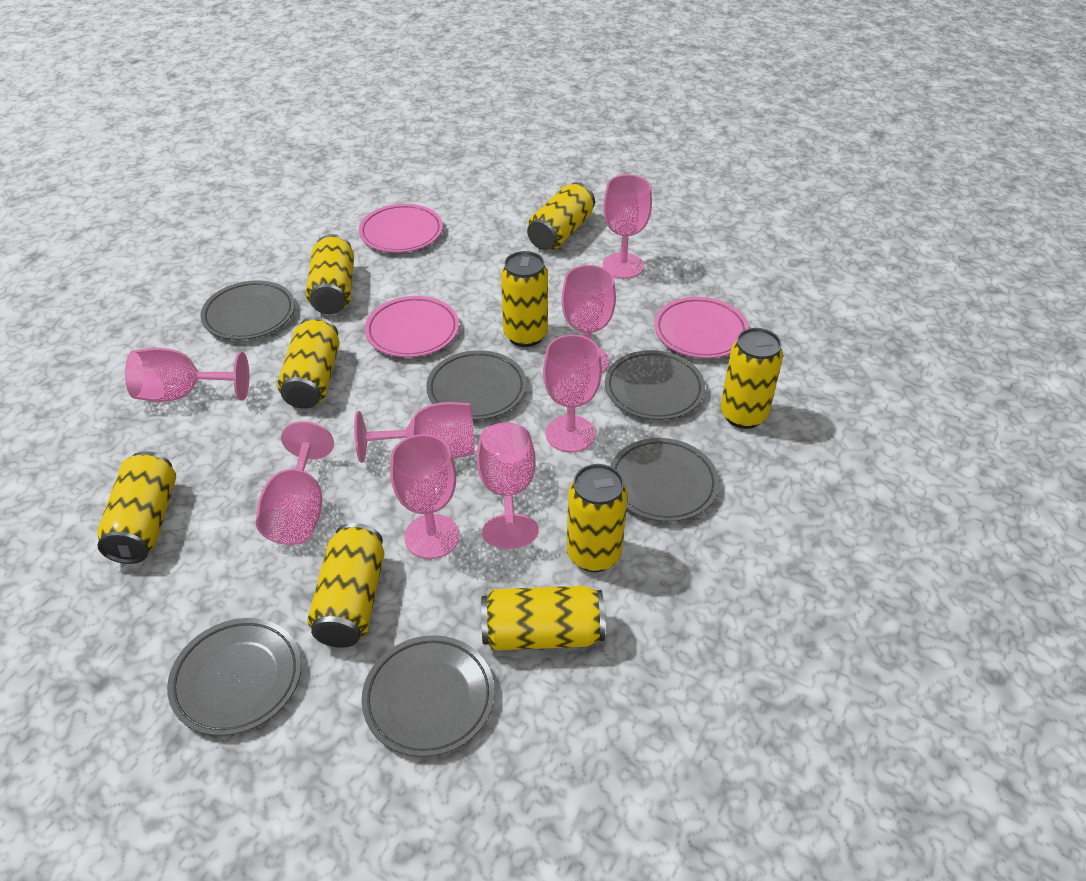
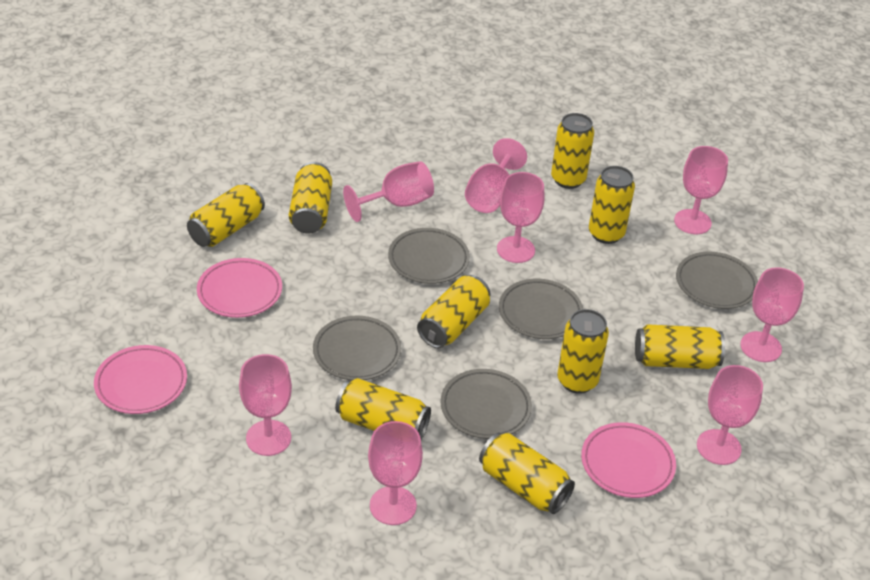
grey plate: 6 -> 5

